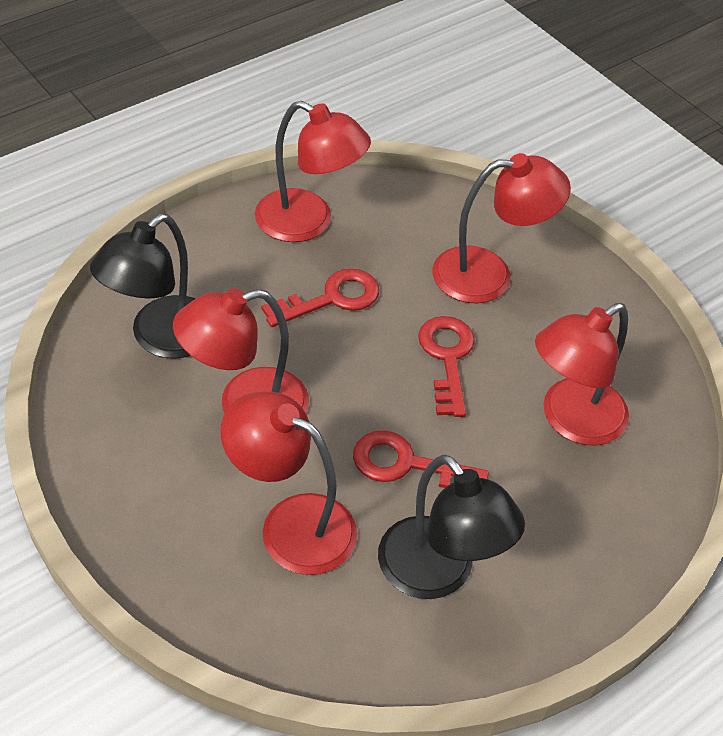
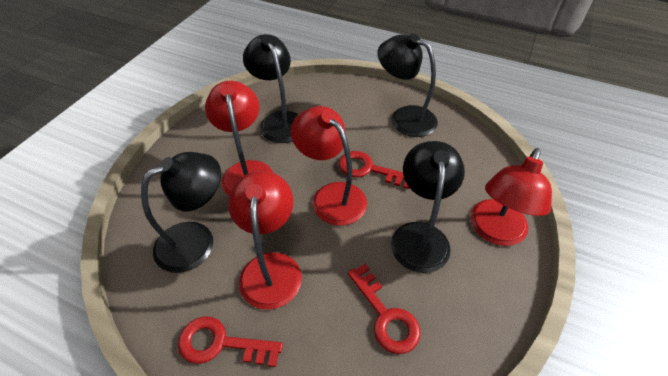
black lamp: 2 -> 4
red lamp: 5 -> 4

